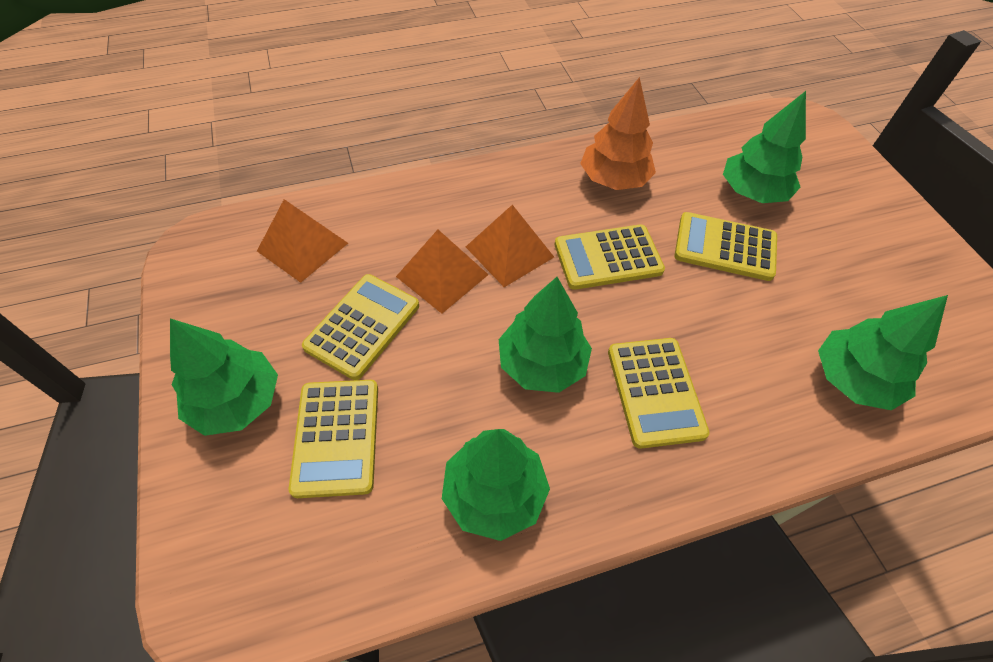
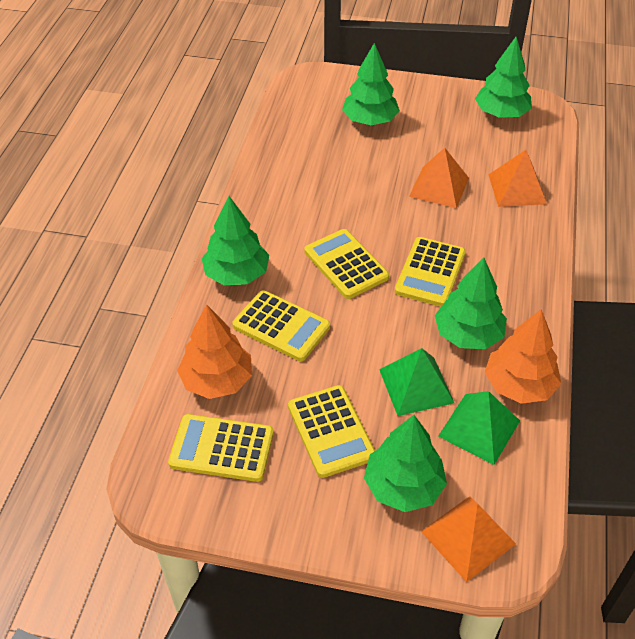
green pyramid: 0 -> 2
orange tree: 1 -> 2

